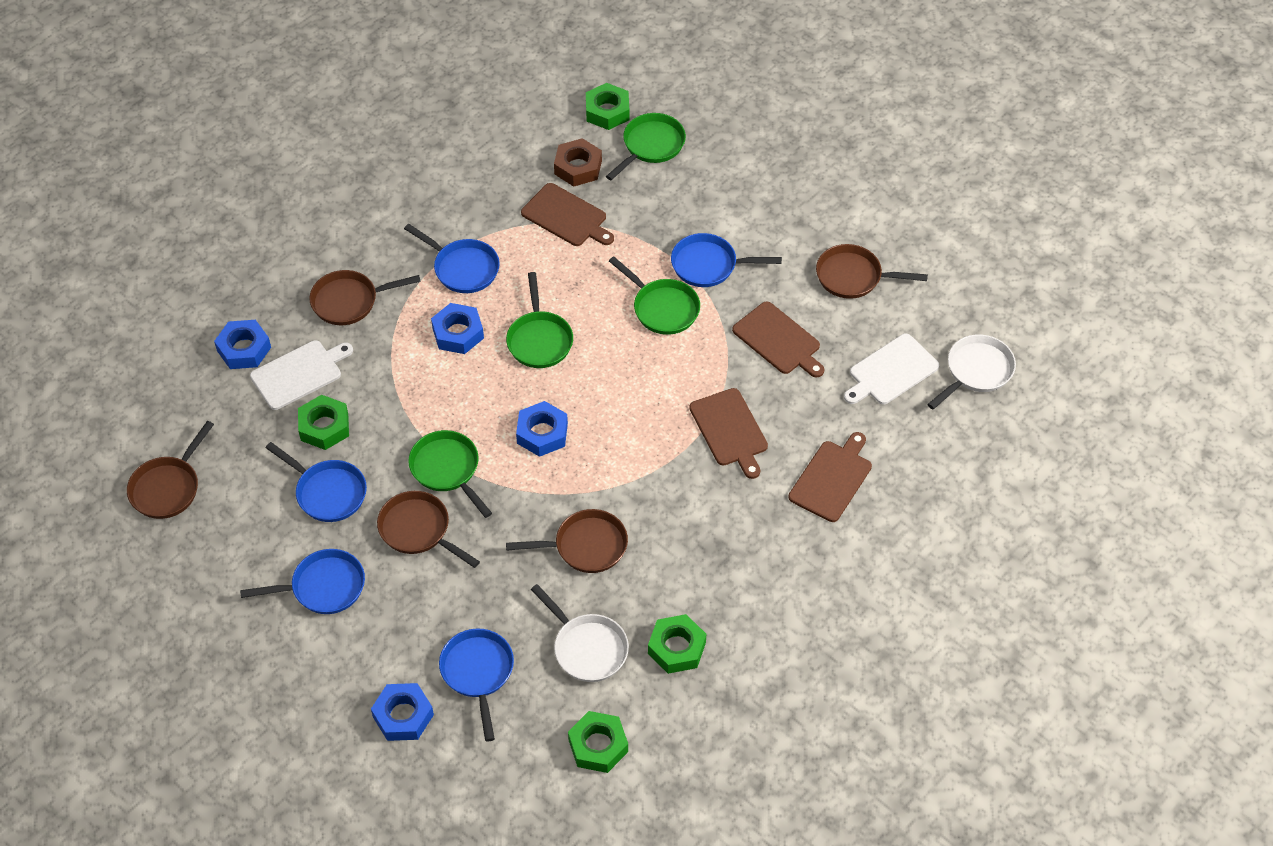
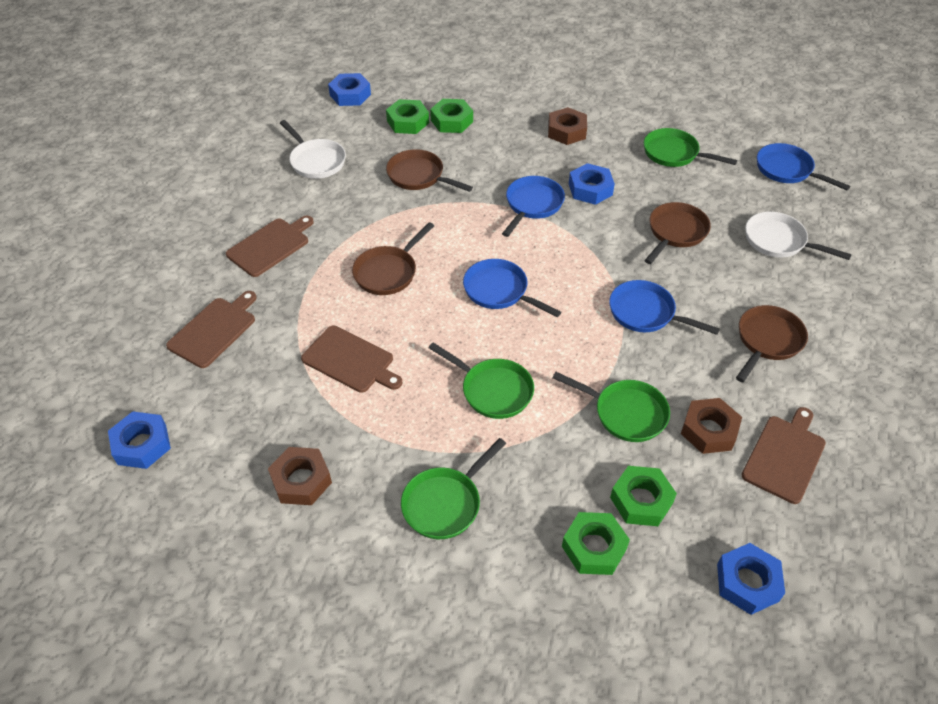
blue pan: 5 -> 4
brown nut: 1 -> 3
brown pan: 5 -> 4
white cutting board: 2 -> 0

